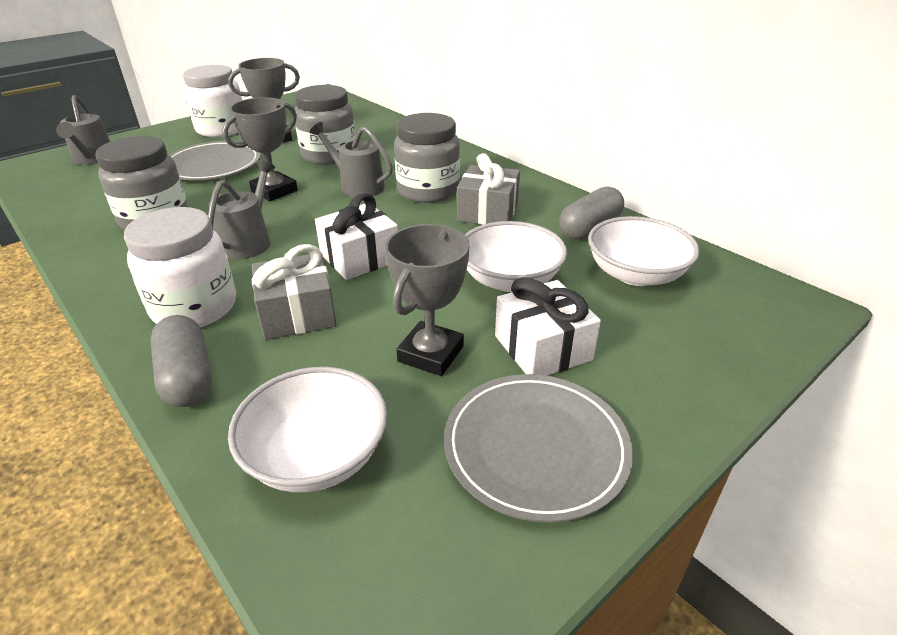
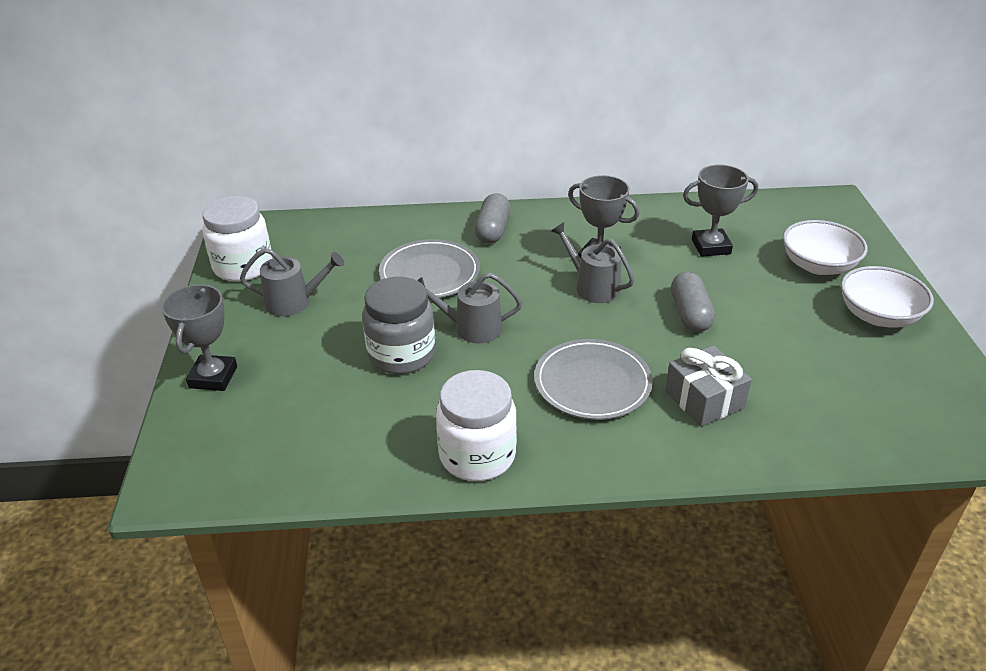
grey gift: 2 -> 1
grey jar: 3 -> 1
white bowl: 3 -> 2
white gift: 2 -> 0

